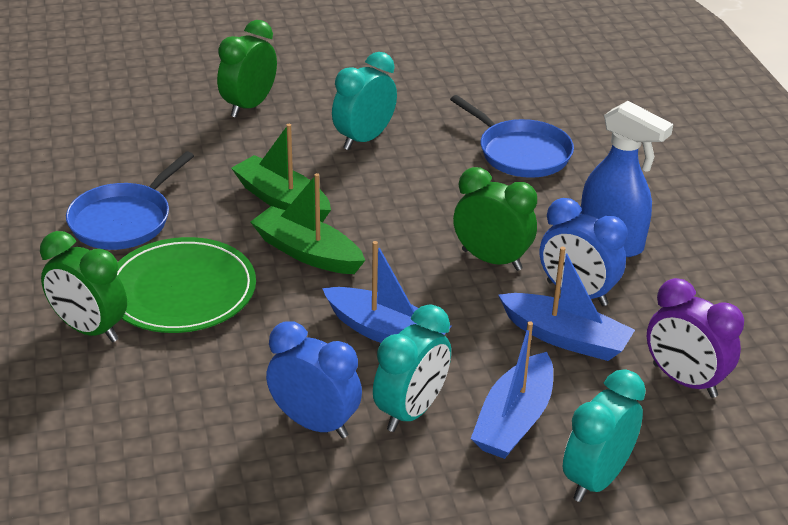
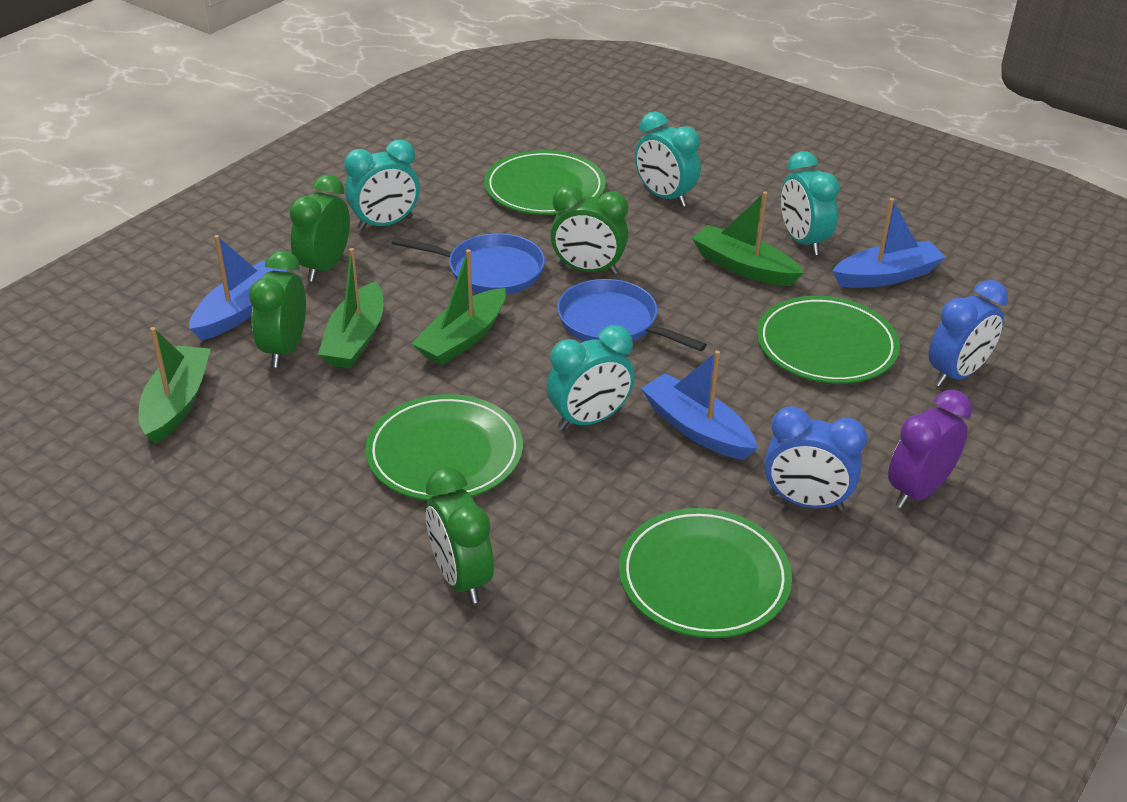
blue spray bottle: 1 -> 0
green boat: 2 -> 4
green clock: 3 -> 4
green plate: 1 -> 4
turquoise clock: 3 -> 4

